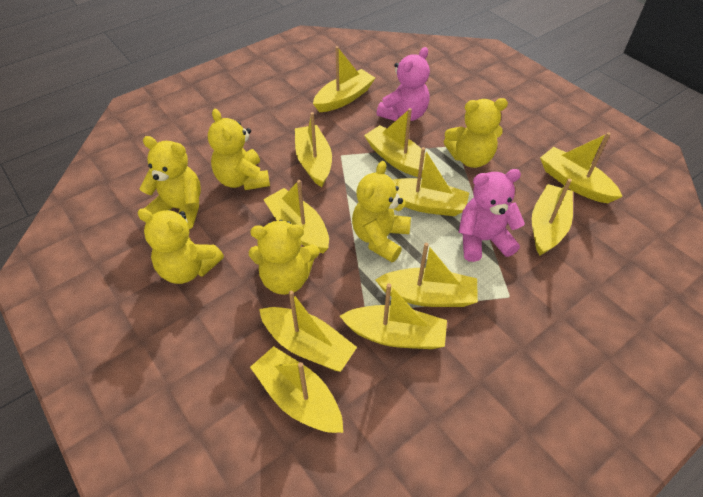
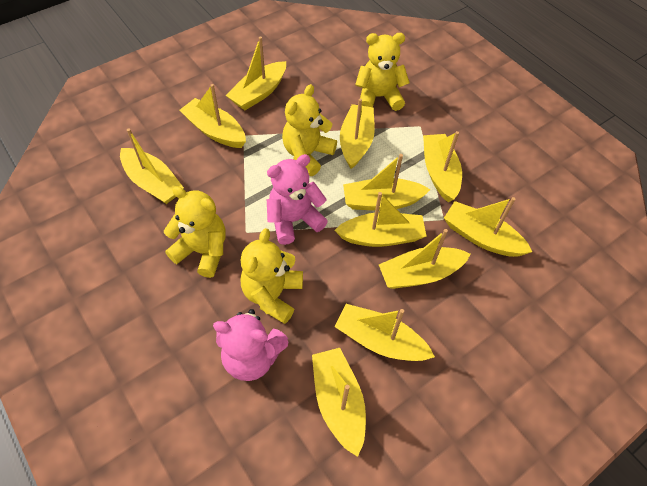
yellow teddy bear: 6 -> 4

